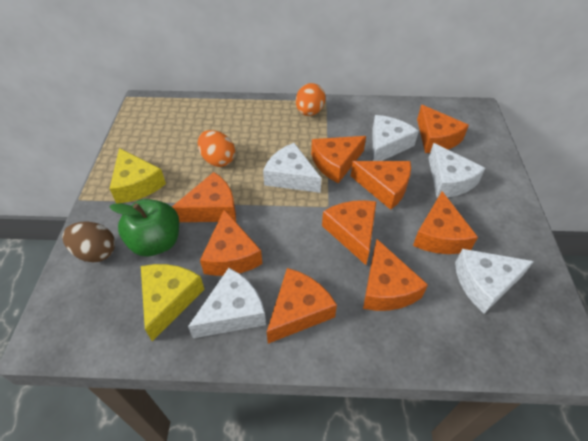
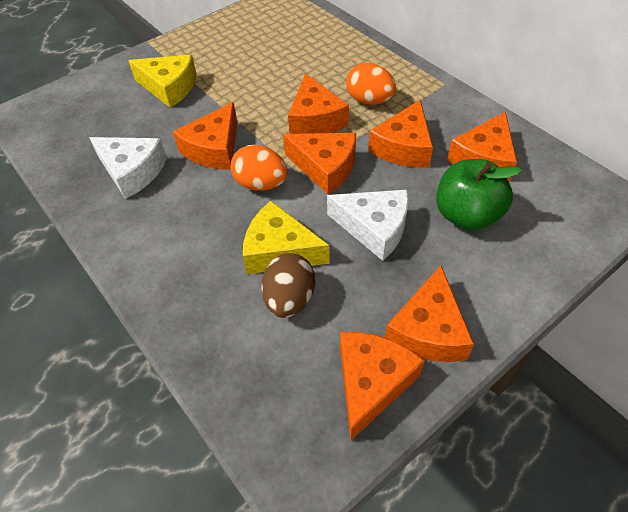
orange cheese: 9 -> 7
white cheese: 5 -> 2

